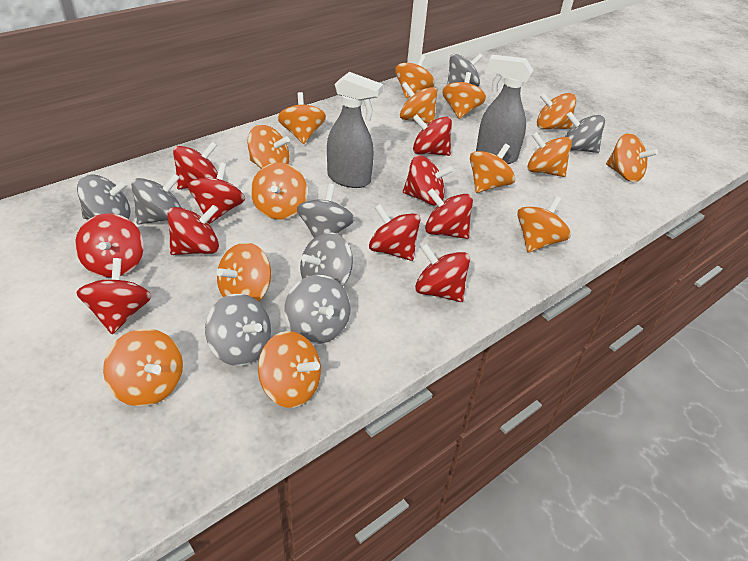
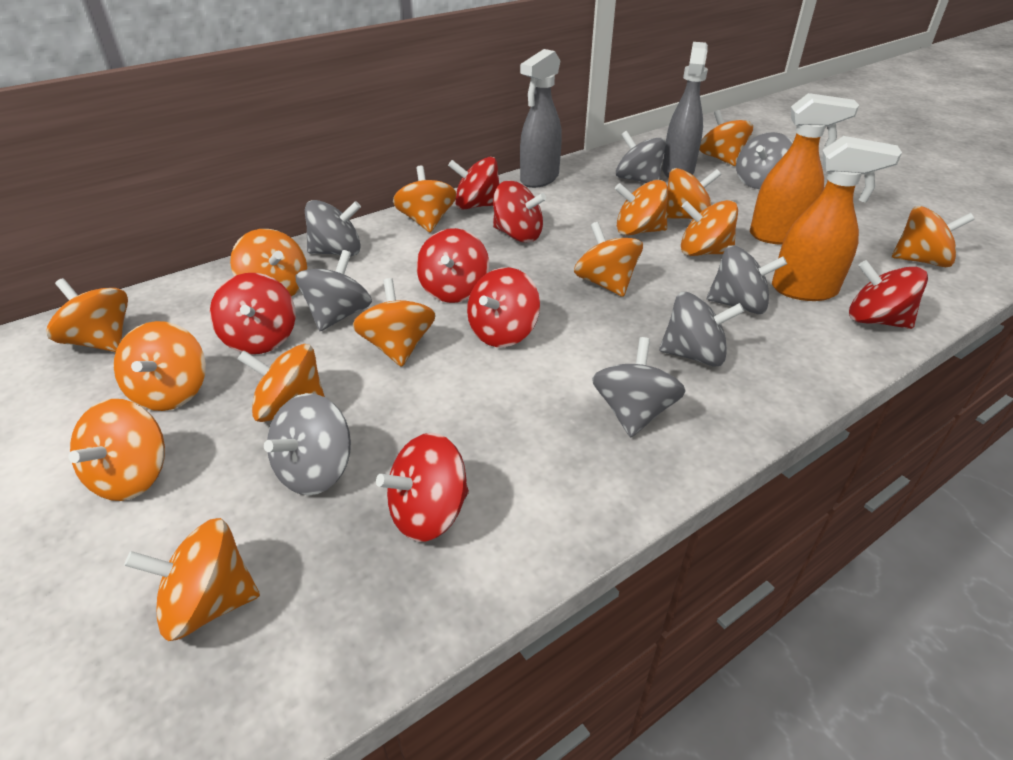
orange spray bottle: 0 -> 2
red spinning top: 10 -> 7

